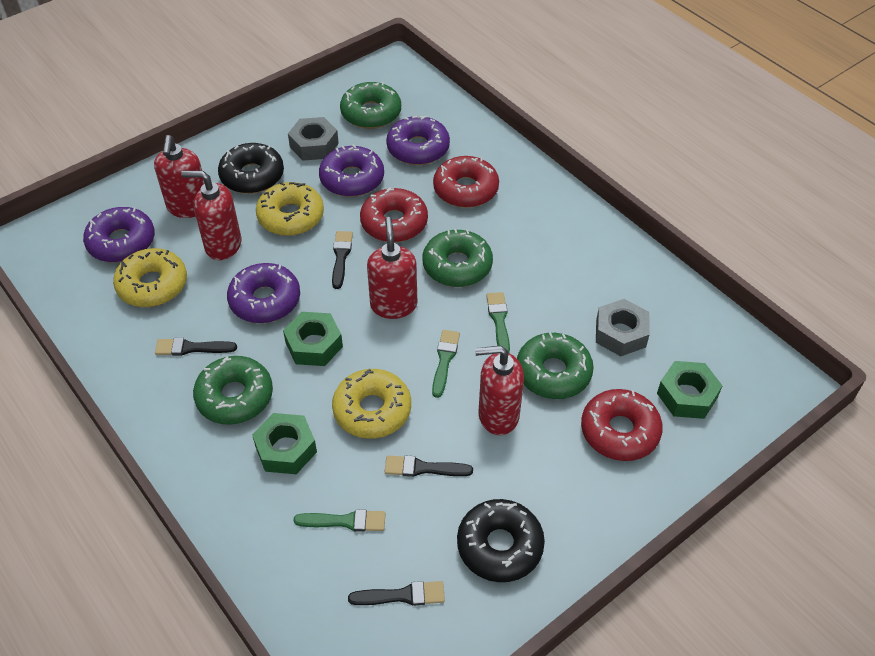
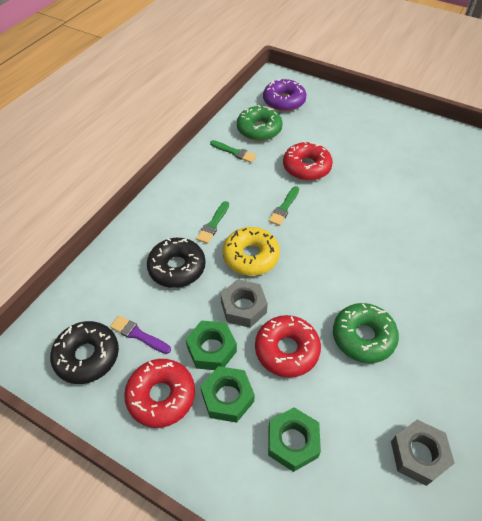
black brush: 4 -> 0
green donut: 4 -> 2
purple brush: 0 -> 1
purple donut: 4 -> 1
red soap dispenser: 4 -> 0
yellow donut: 3 -> 1

